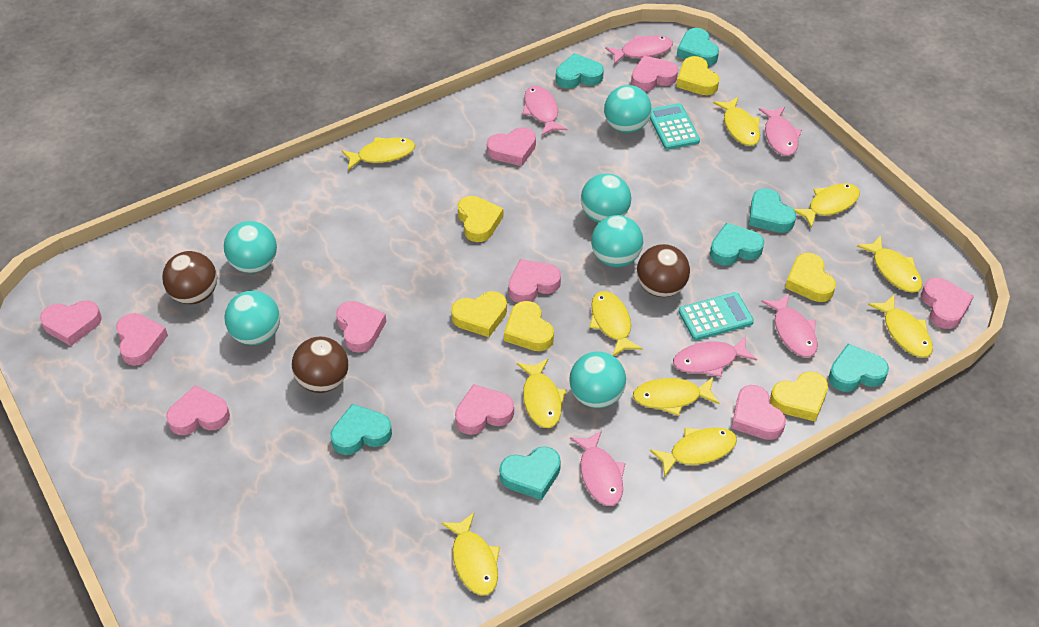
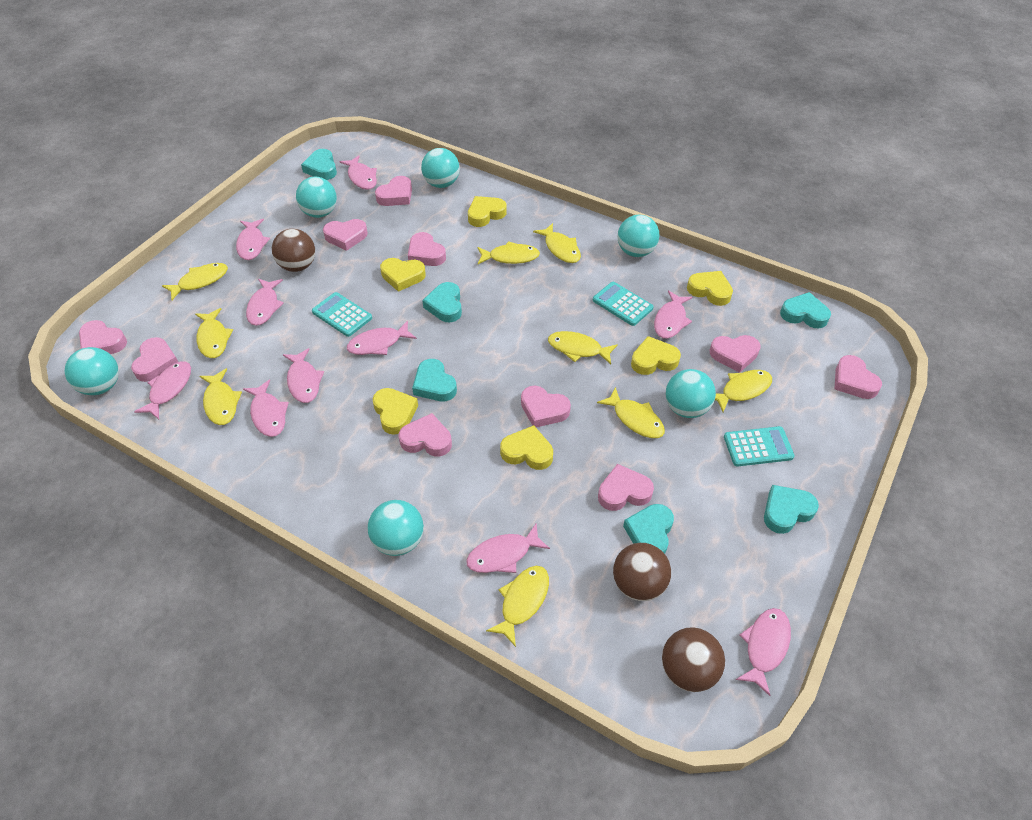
pink fish: 6 -> 10
turquoise calculator: 2 -> 3
turquoise heart: 7 -> 6
yellow fish: 10 -> 9

